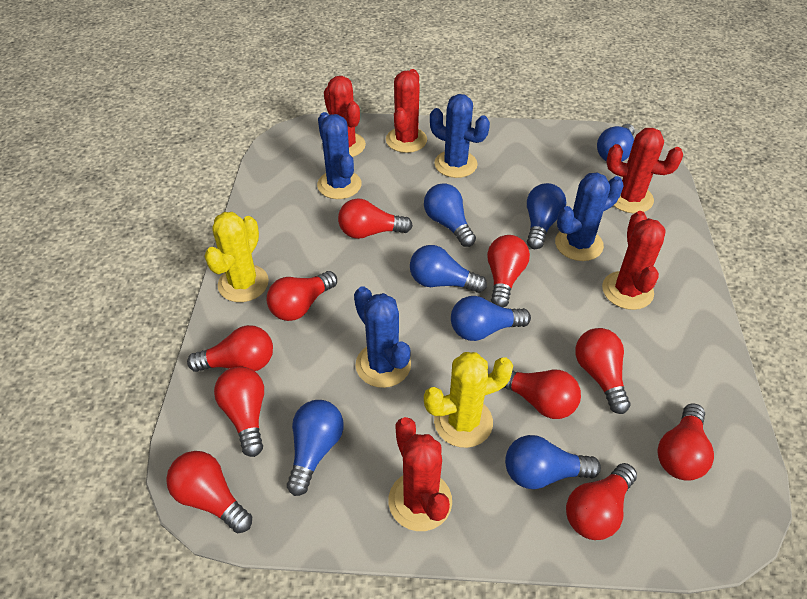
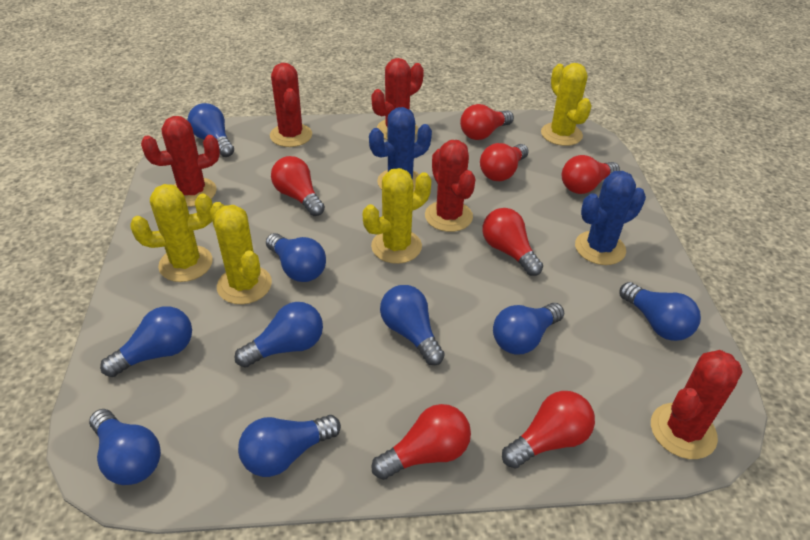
blue cactus: 4 -> 2
blue light bulb: 7 -> 9
red light bulb: 10 -> 7
yellow cactus: 2 -> 4

